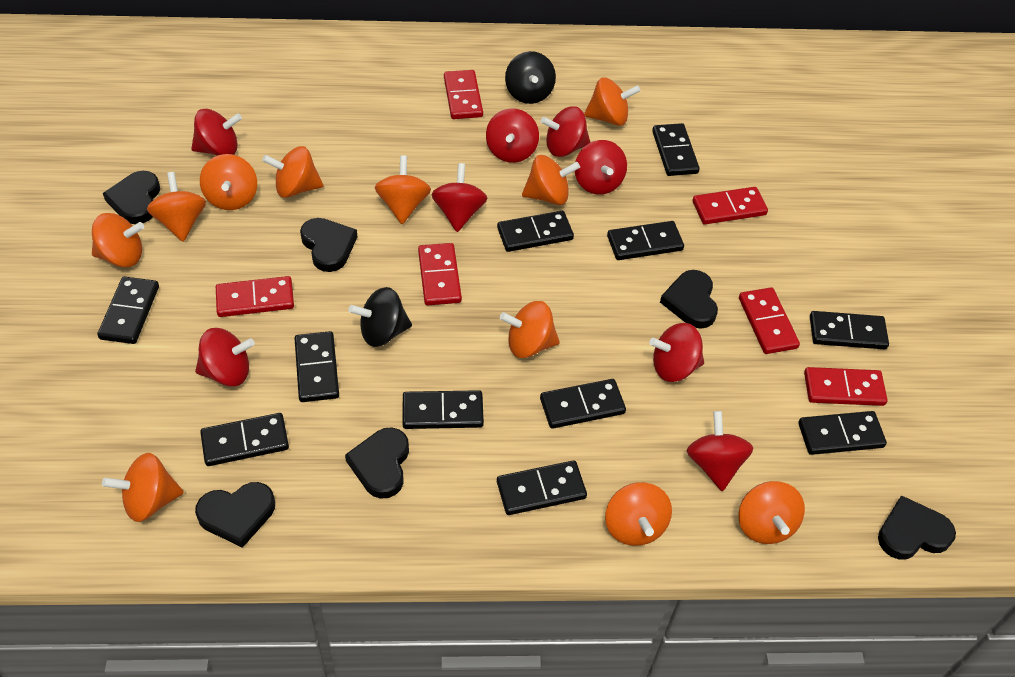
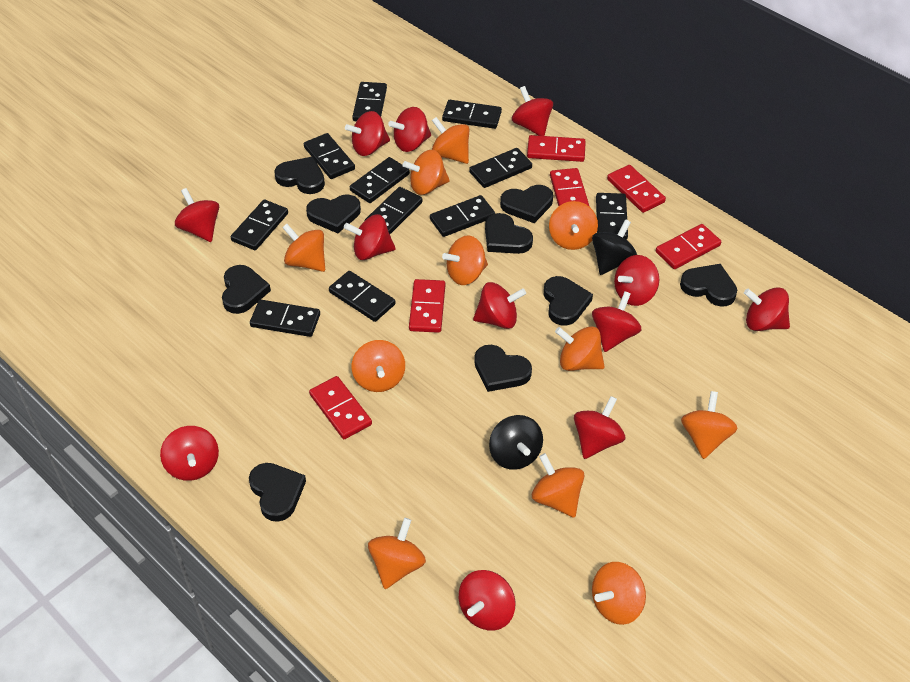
black heart: 6 -> 9
red spinning top: 8 -> 12

